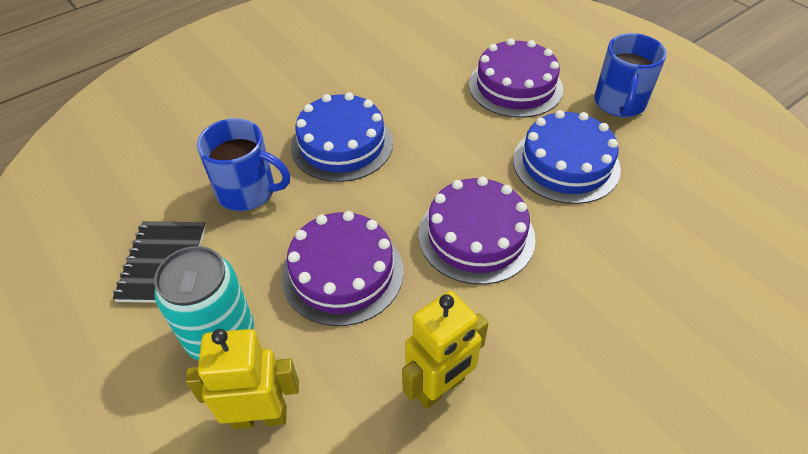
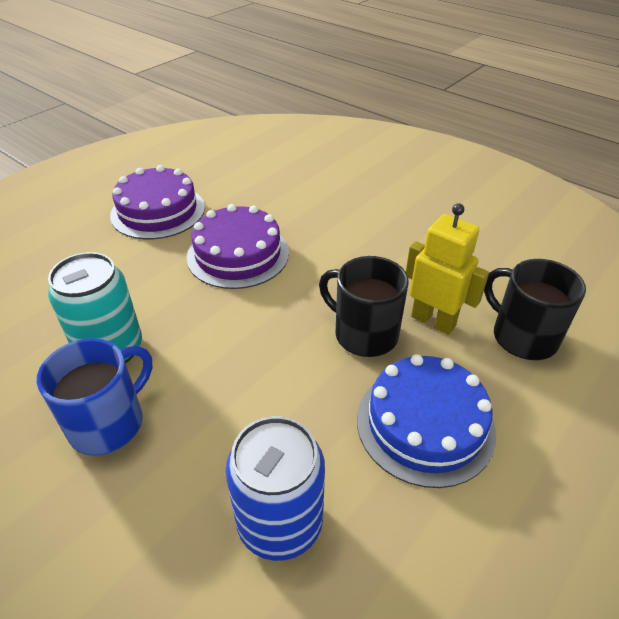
black mug: 0 -> 2
black notebook: 1 -> 0
blue cake: 2 -> 1
blue can: 0 -> 1
blue mug: 2 -> 1
purple cake: 3 -> 2
yellow robot: 2 -> 1

